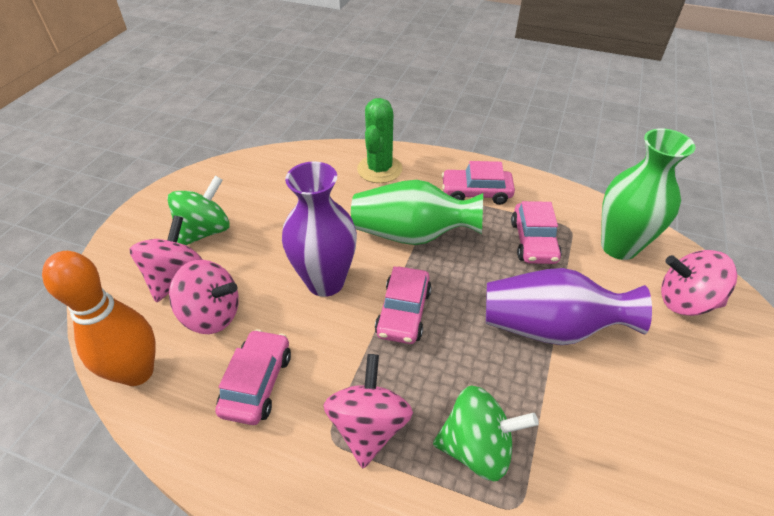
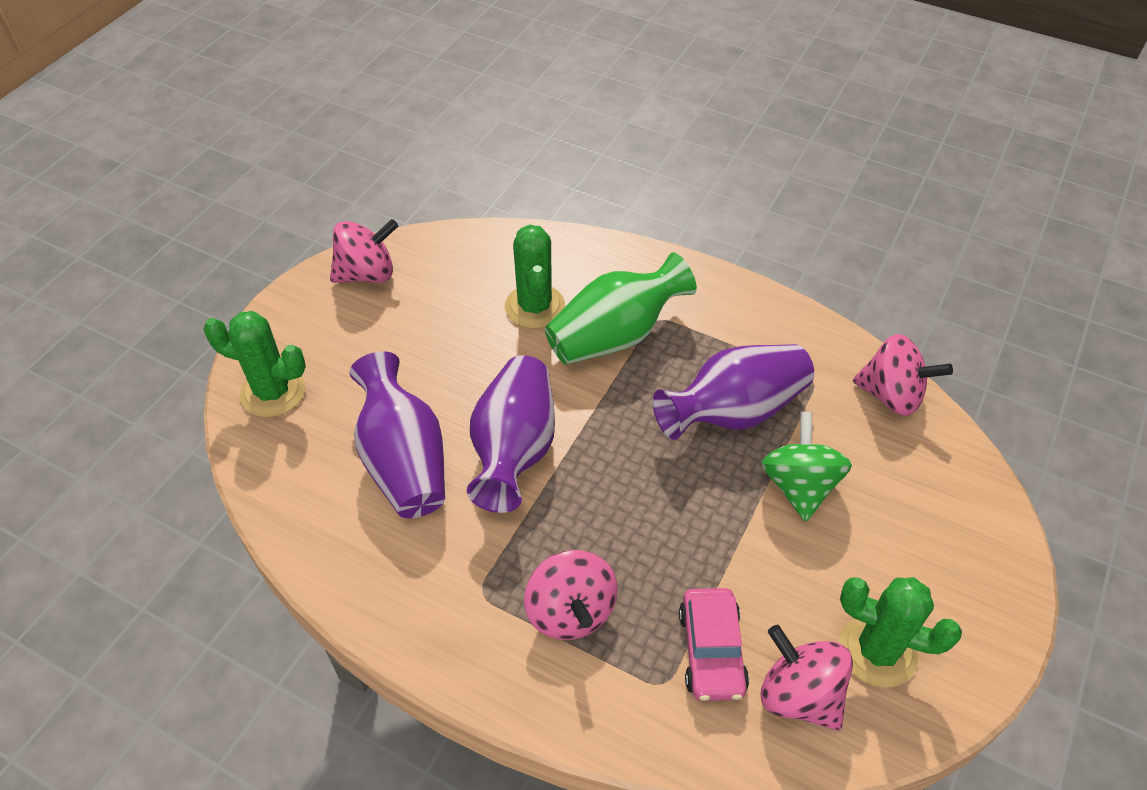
green cactus: 1 -> 3
green spinning top: 2 -> 1
green vase: 2 -> 1
orange bowling pin: 1 -> 0
pink car: 4 -> 1
purple vase: 2 -> 3

